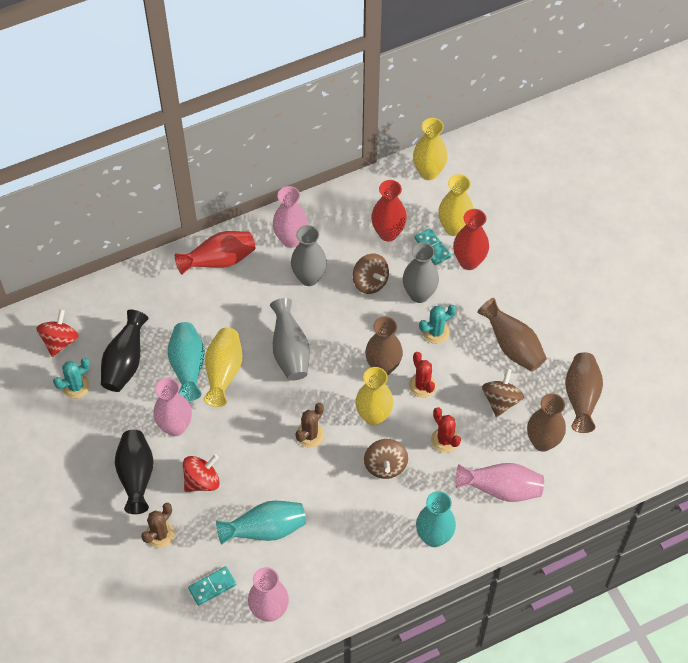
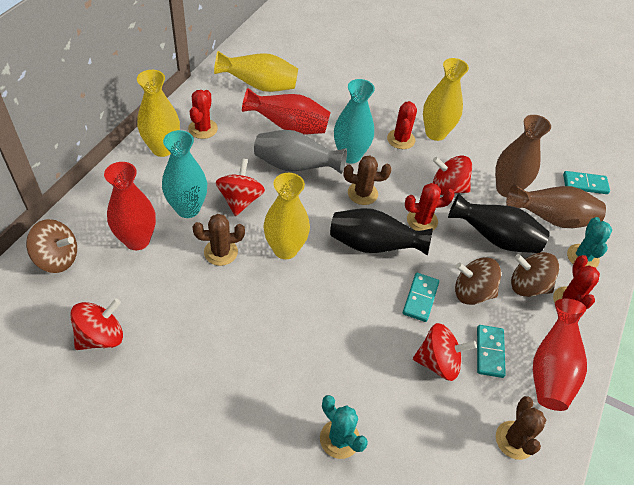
brown cactus: 2 -> 3
brown vase: 4 -> 2
grey vase: 3 -> 1
pink vase: 4 -> 0
red cactus: 2 -> 4
red spinning top: 2 -> 4
turquoise domino: 2 -> 3
turquoise vase: 3 -> 2

